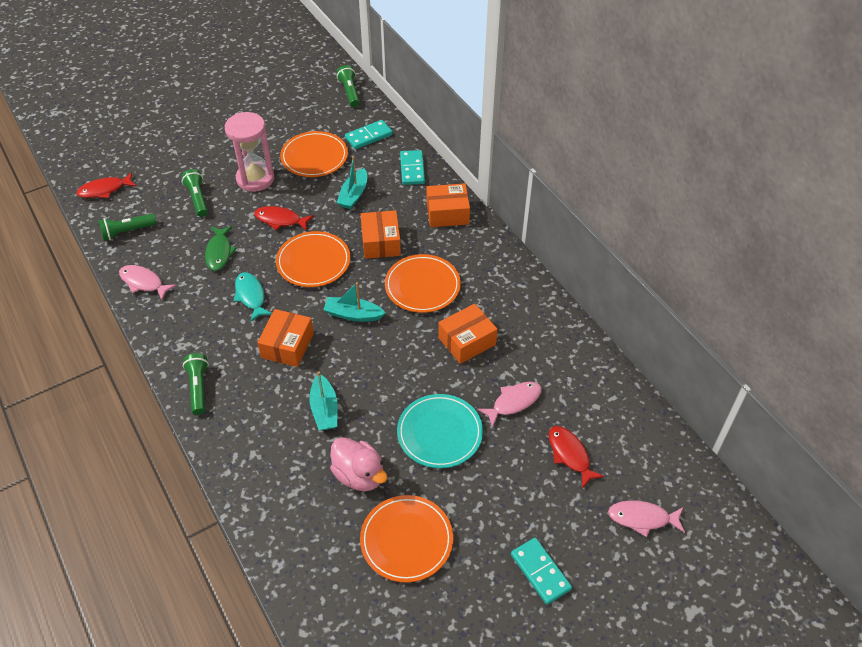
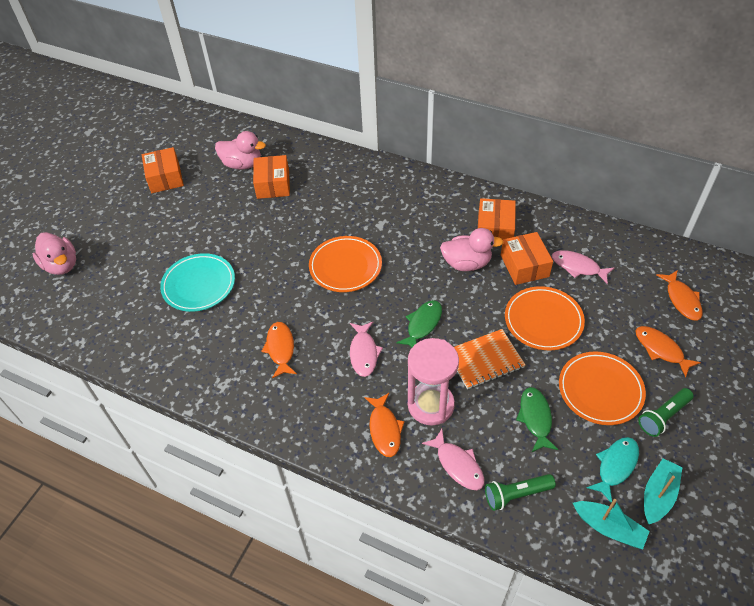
green fish: 1 -> 2
green flashlight: 4 -> 2
orange fish: 0 -> 4
orange notebook: 0 -> 1
orange plate: 4 -> 3
pink duck: 1 -> 3
red fish: 3 -> 0
turquoise boat: 3 -> 2
turquoise domino: 3 -> 0

